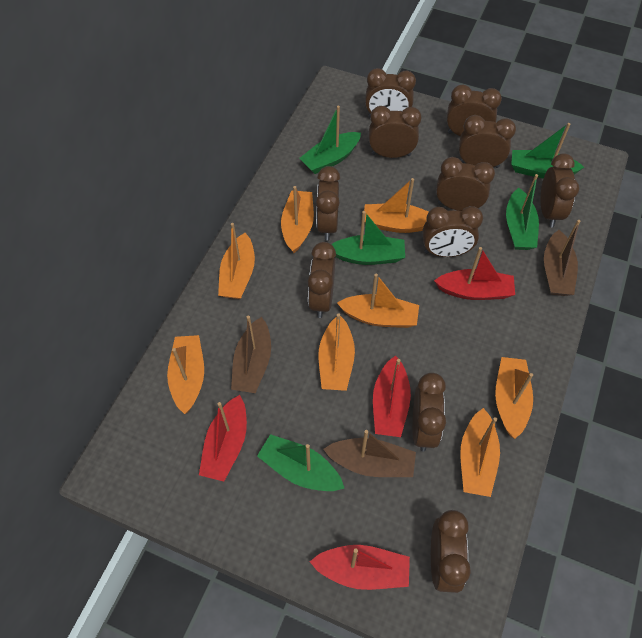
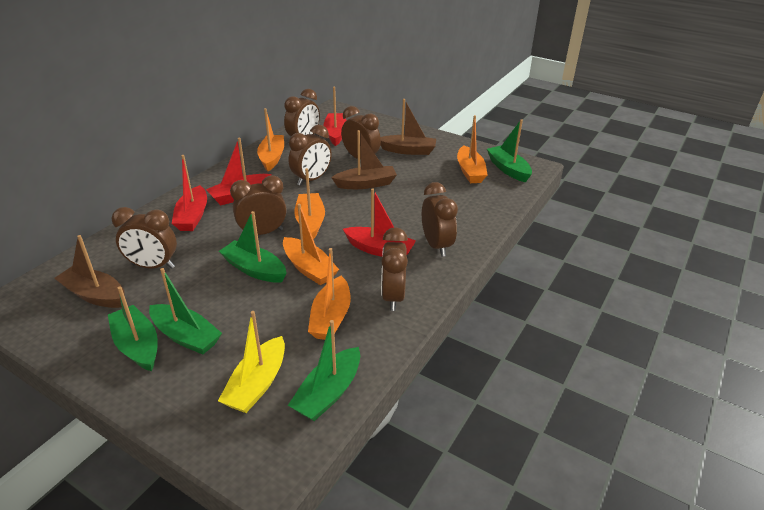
brown clock: 11 -> 7
orange boat: 8 -> 5
yellow boat: 0 -> 1

